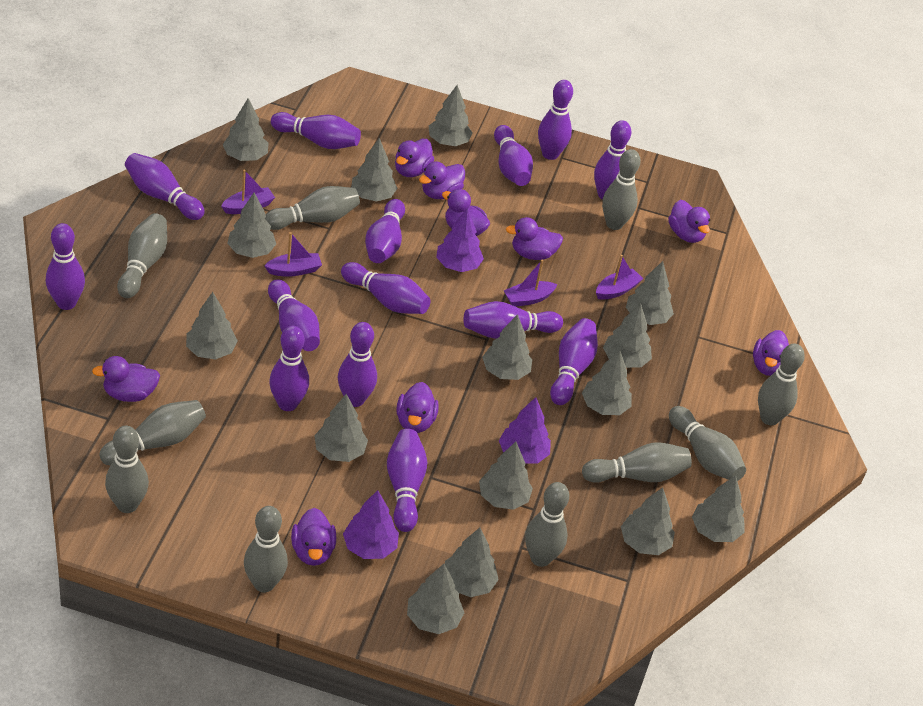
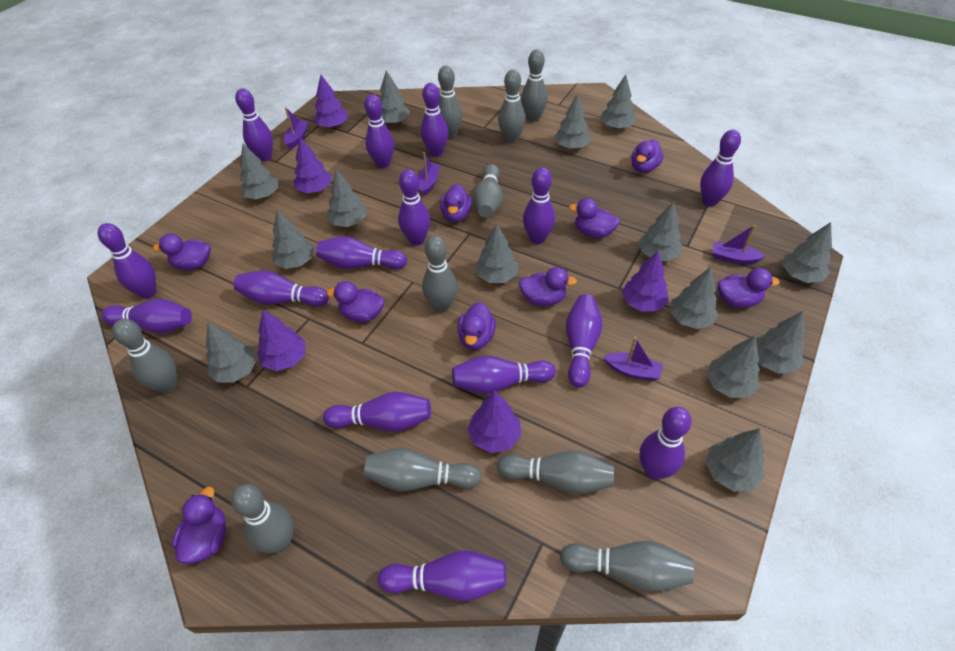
grey tree: 15 -> 14
purple bowling pin: 14 -> 15
purple tree: 3 -> 5

